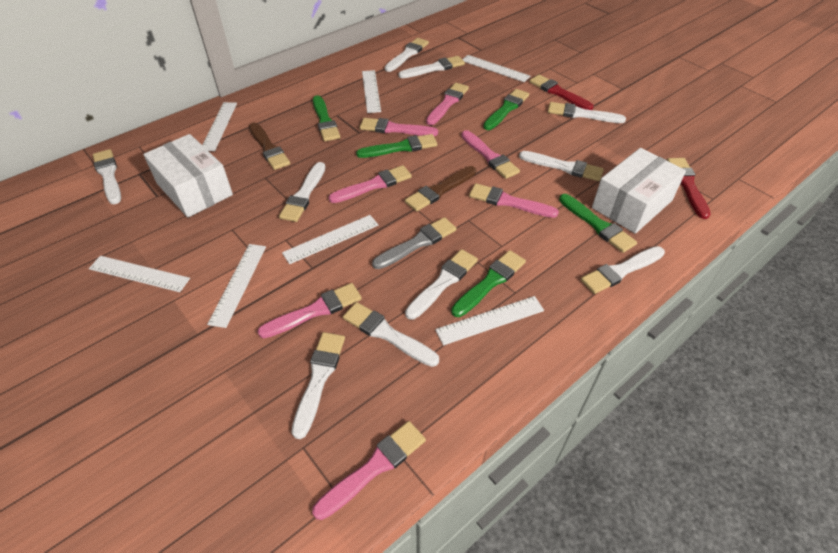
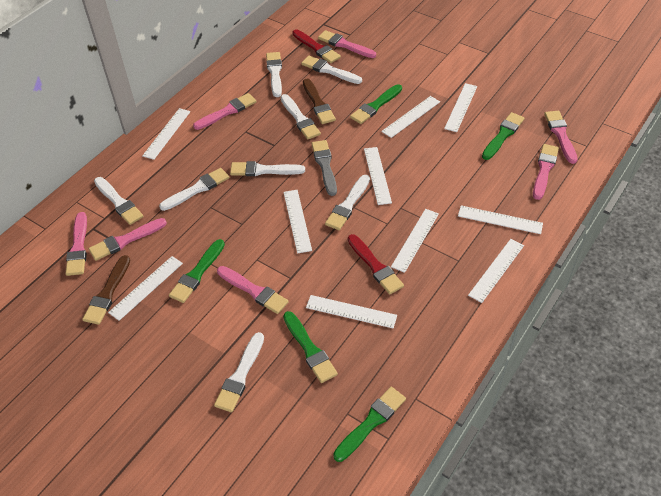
white box: 2 -> 0
white brush: 10 -> 8
white ruler: 7 -> 10

